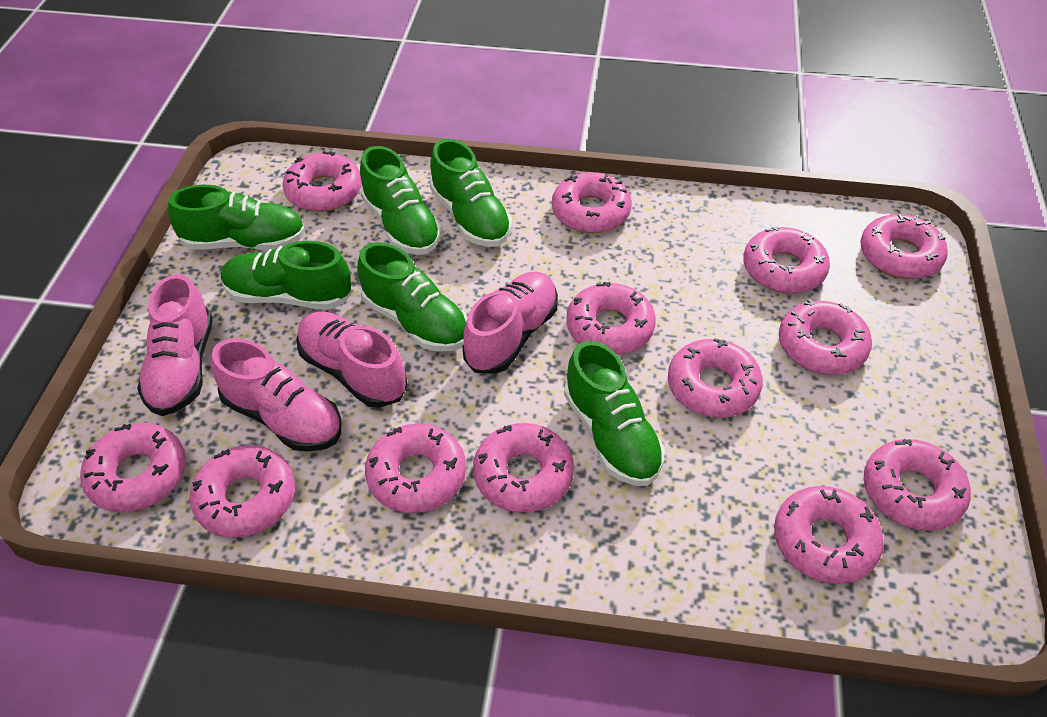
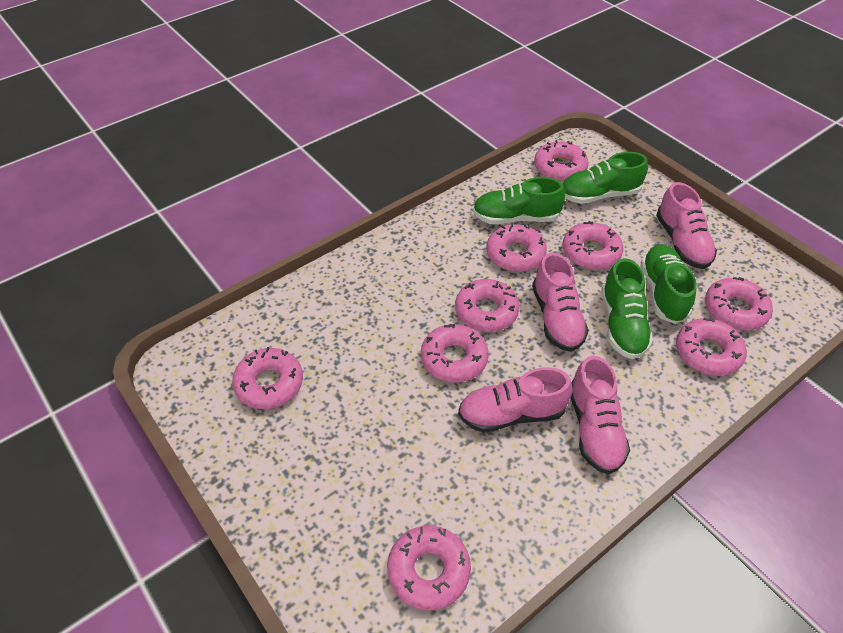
green shoe: 6 -> 4
pink donut: 13 -> 9

